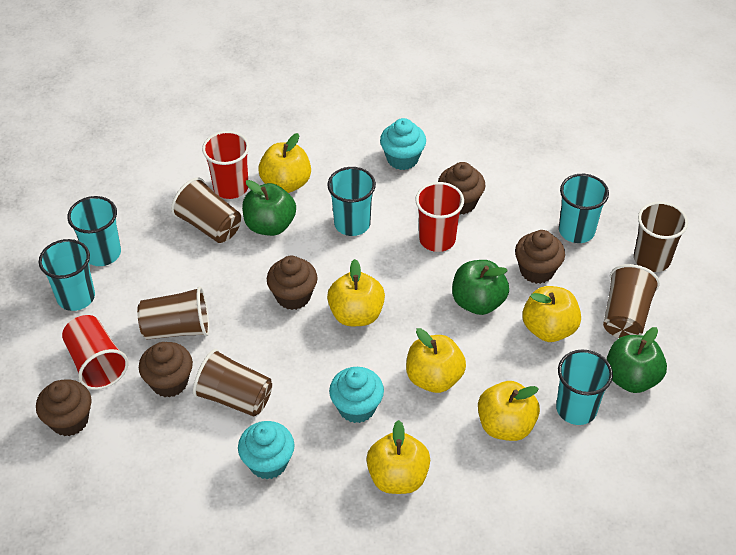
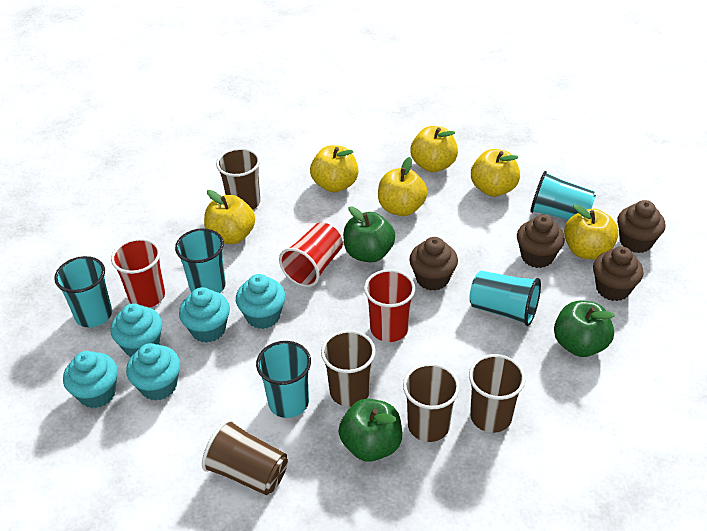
brown cupcake: 5 -> 4
turquoise cupcake: 3 -> 5

